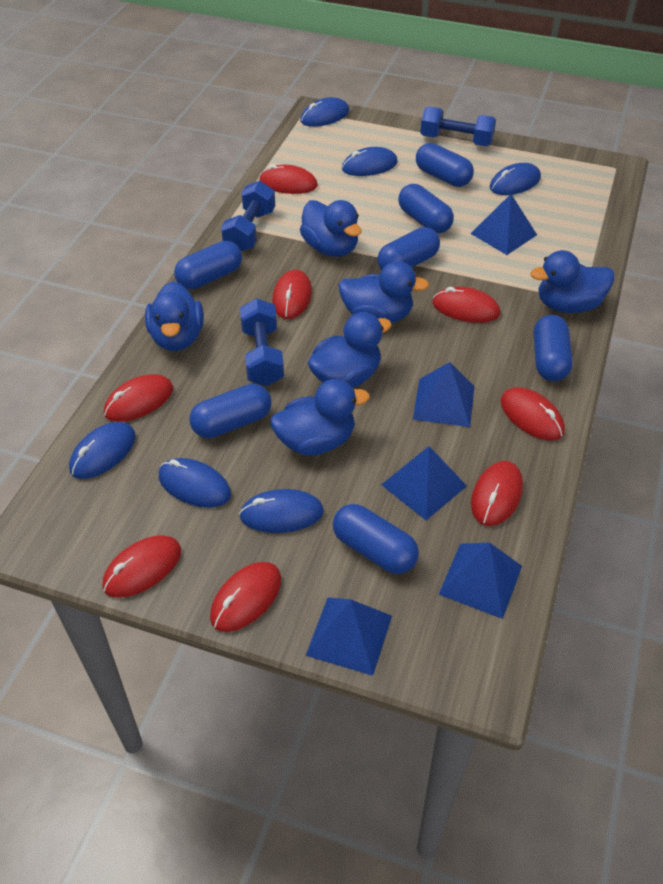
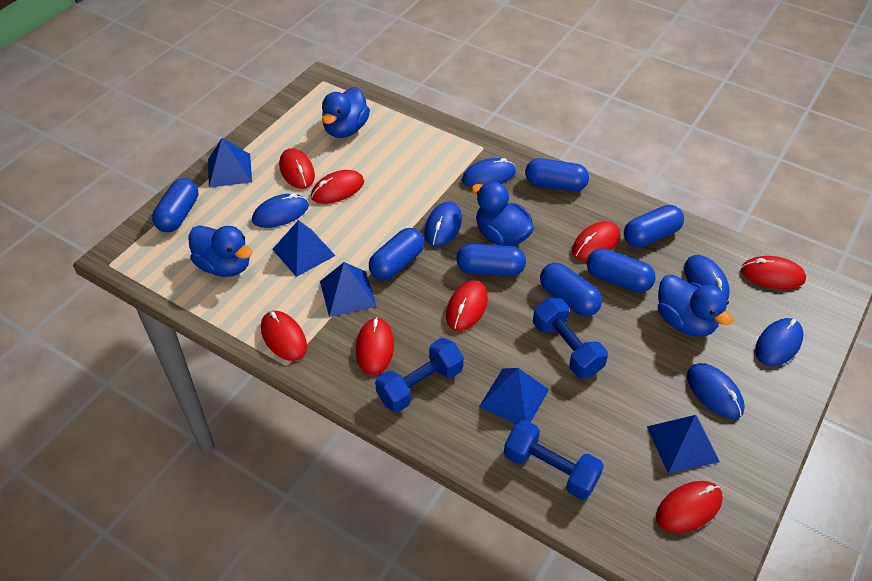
blue duck: 6 -> 4

